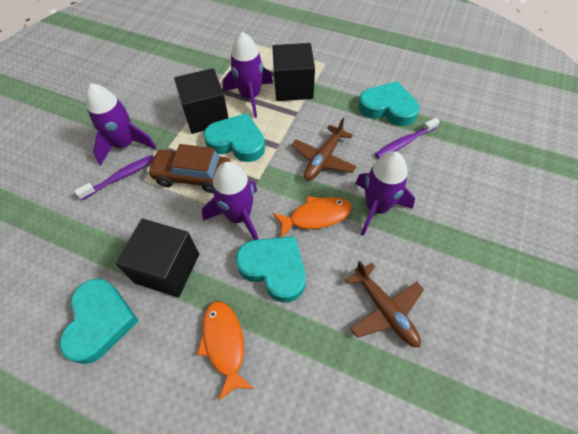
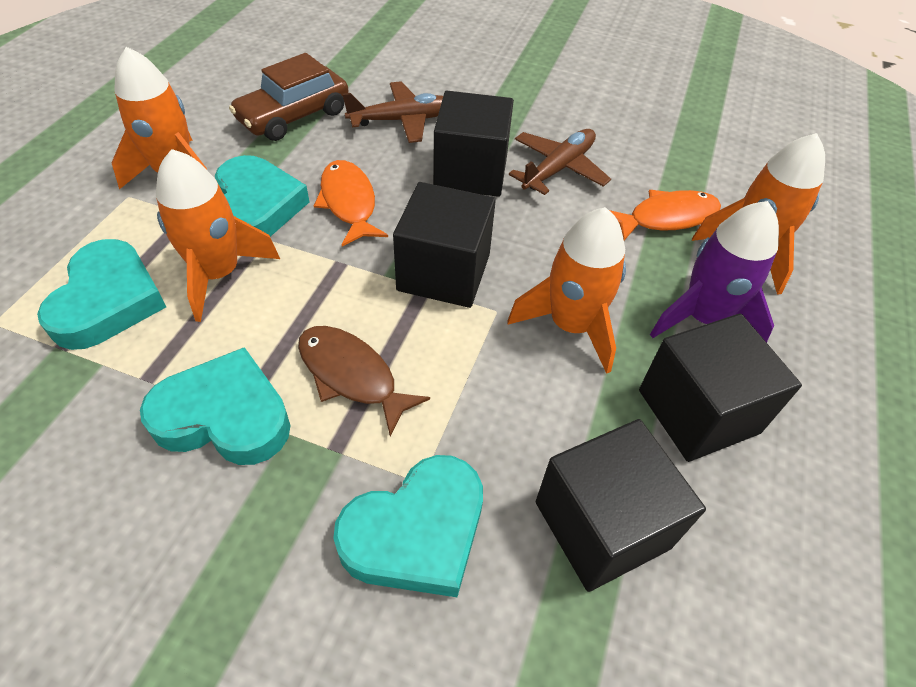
black cube: 3 -> 4
brown fish: 0 -> 1
orange rocket: 0 -> 4
purple rocket: 4 -> 1
purple toothbrush: 2 -> 0

